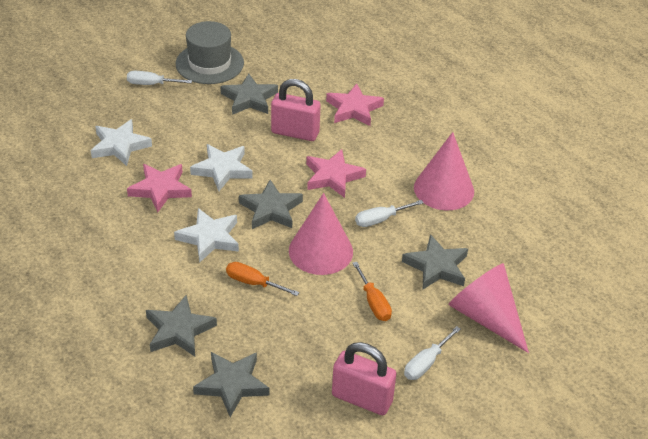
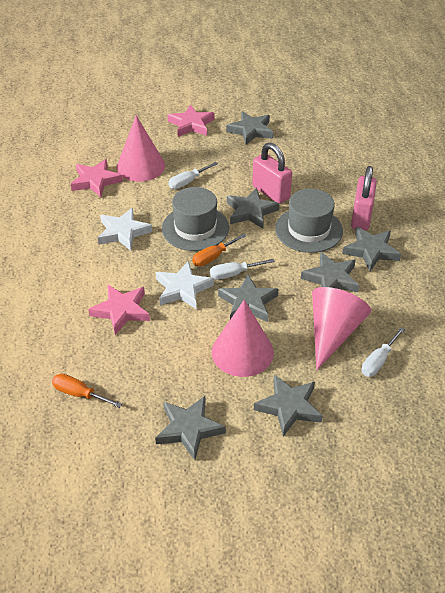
grey hat: 1 -> 2
grey star: 5 -> 7
white star: 3 -> 2

